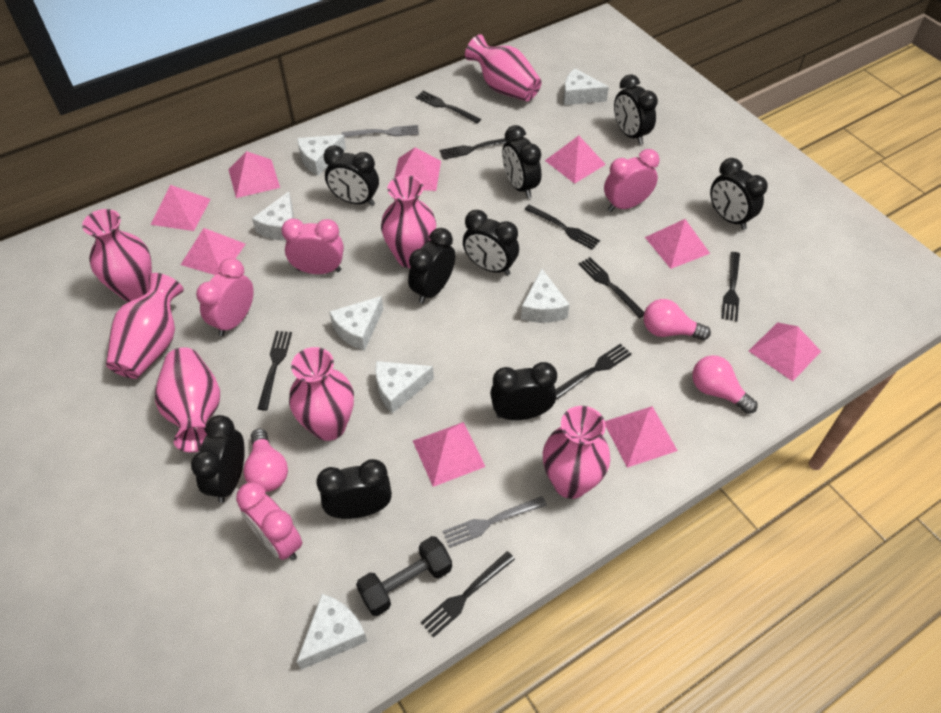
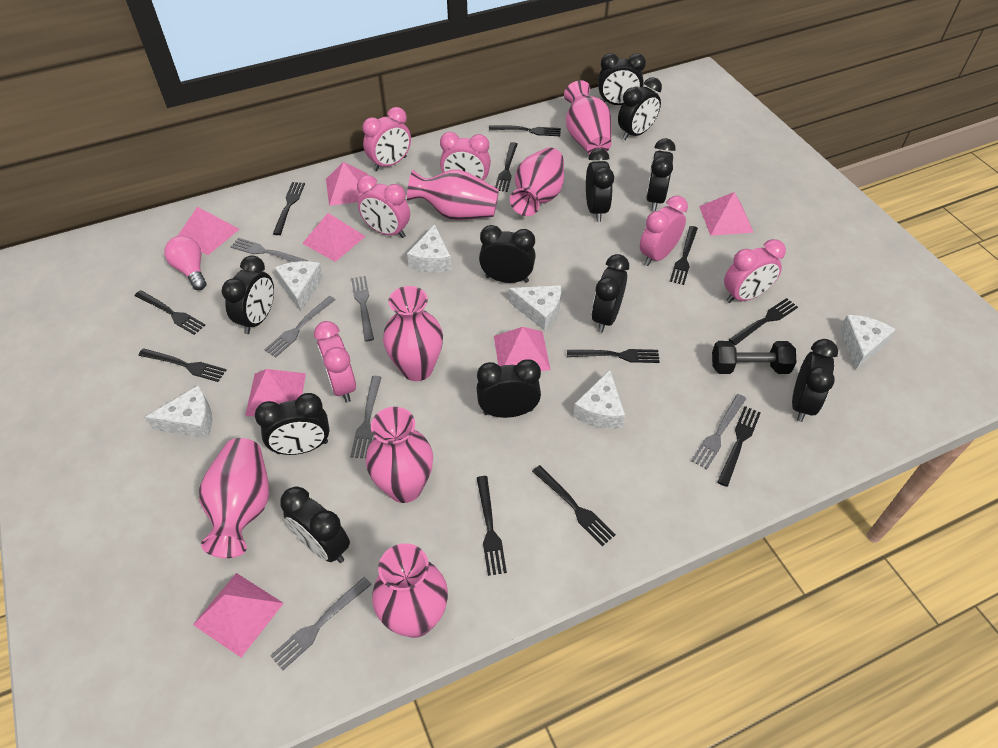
black clock: 9 -> 11
black fork: 8 -> 11
grey fork: 2 -> 6
pink clock: 4 -> 6
pink light bulb: 3 -> 1
pink pyramid: 9 -> 7
white cheese: 7 -> 6

